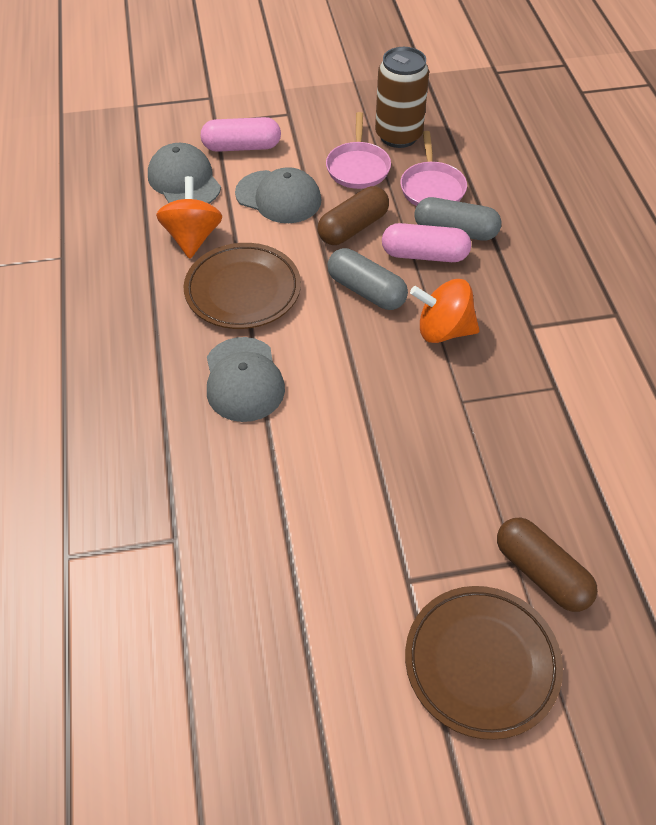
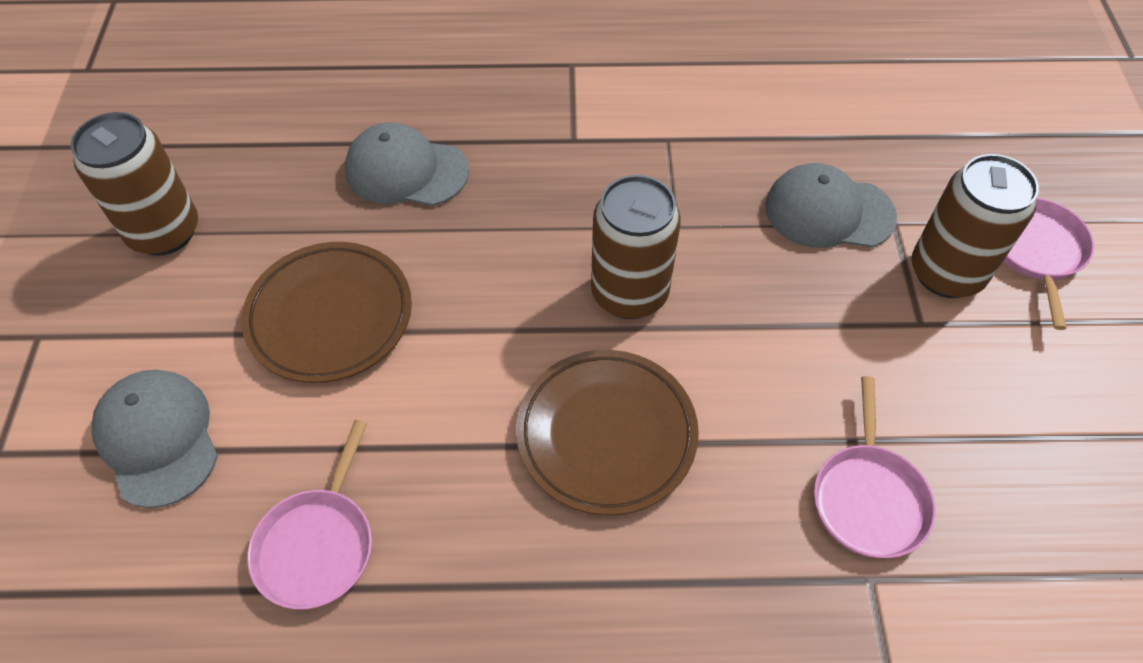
brown can: 1 -> 3
brown capsule: 2 -> 0
grey capsule: 2 -> 0
orange spinning top: 2 -> 0
pink capsule: 2 -> 0
pink pan: 2 -> 3

